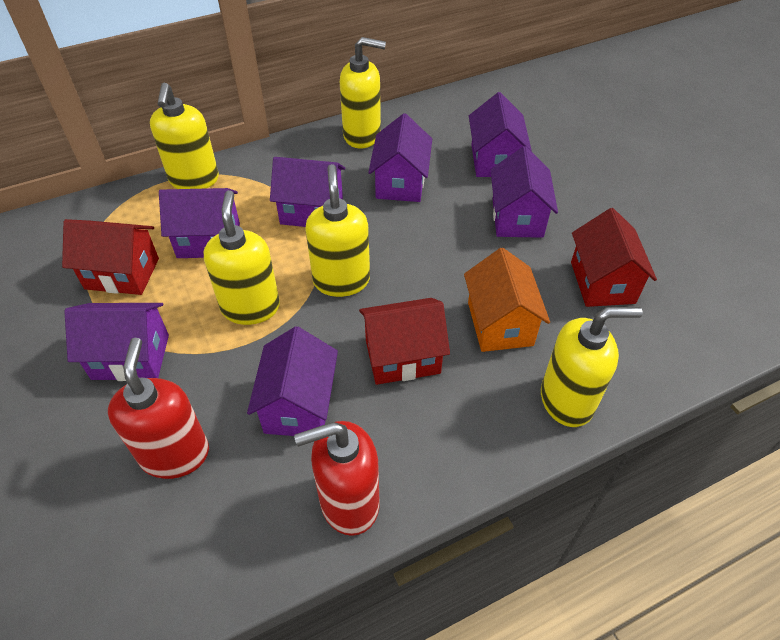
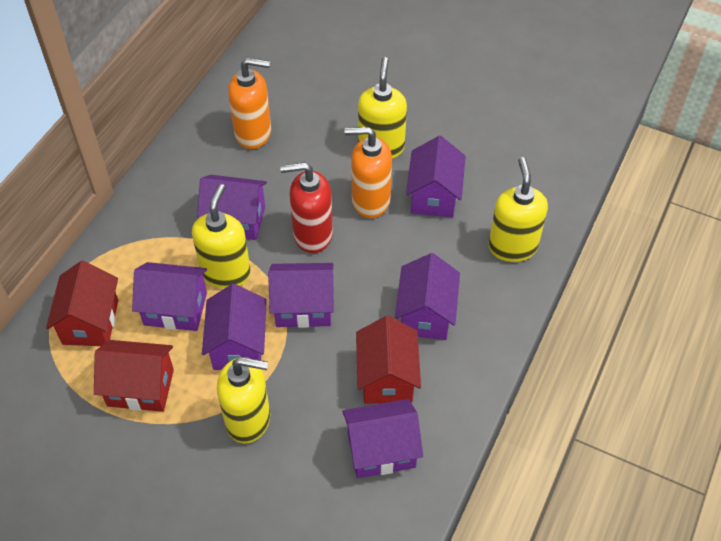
orange house: 1 -> 0
orange soap dispenser: 0 -> 2
red soap dispenser: 2 -> 1
yellow soap dispenser: 5 -> 4

